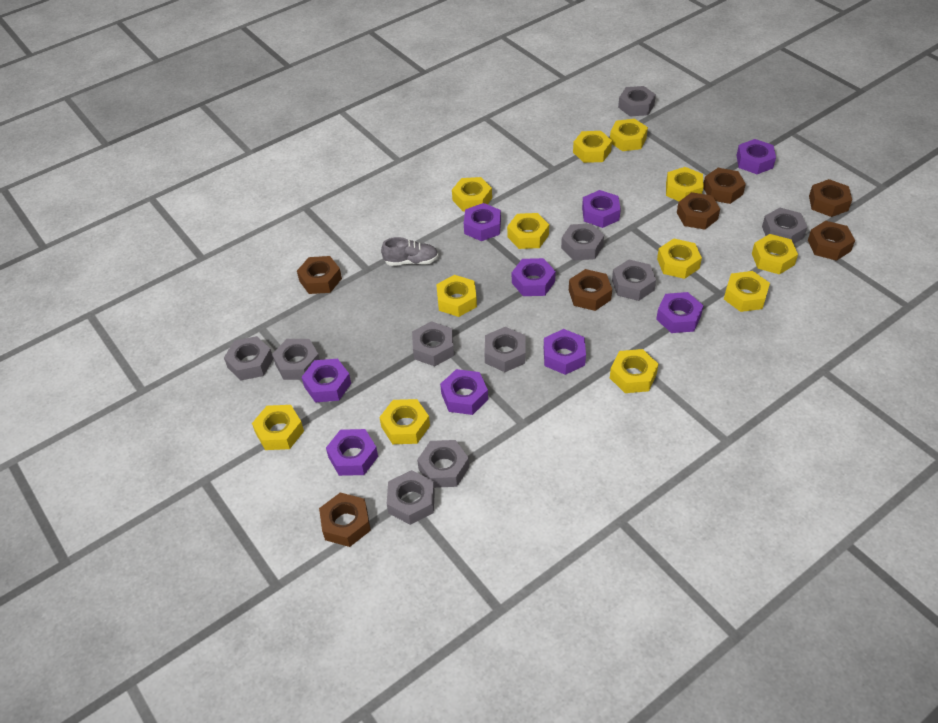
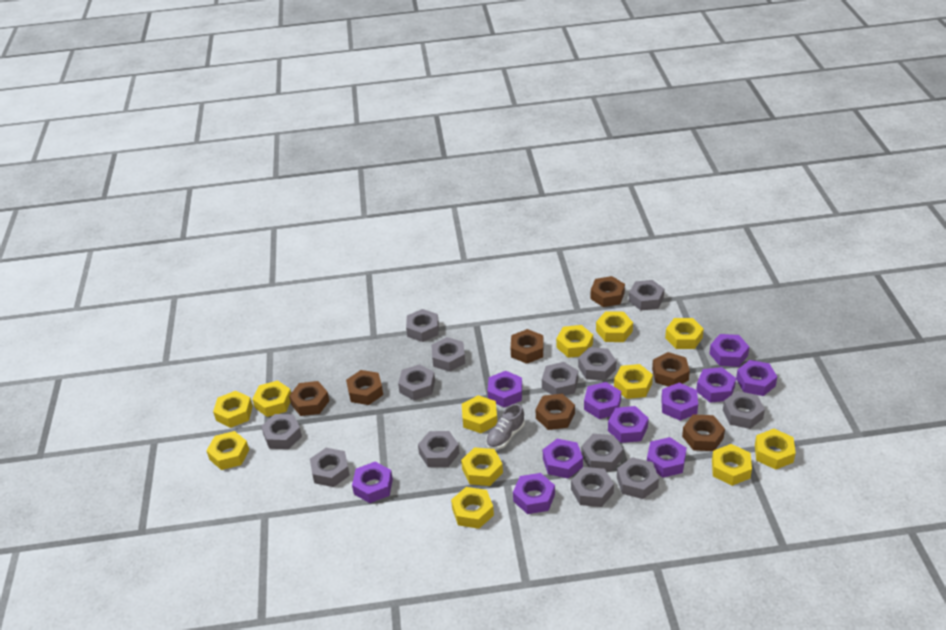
grey nut: 10 -> 13
purple nut: 9 -> 11

